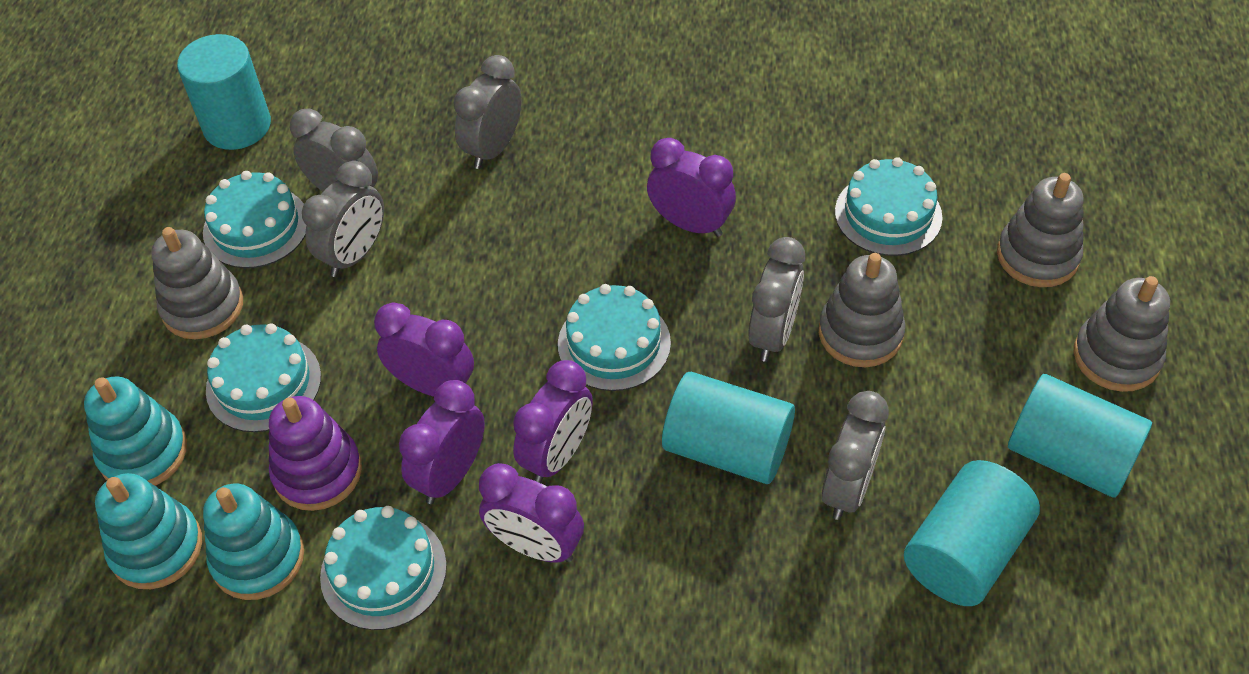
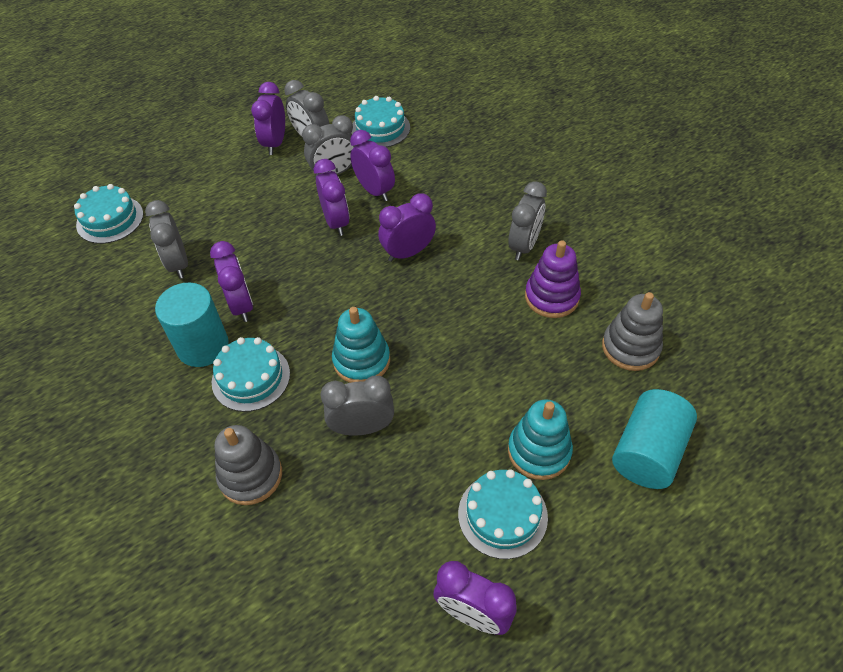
grey stacking toy: 4 -> 2
purple clock: 5 -> 6
turquoise cake: 5 -> 4
turquoise cylinder: 4 -> 2
turquoise stacking toy: 3 -> 2

